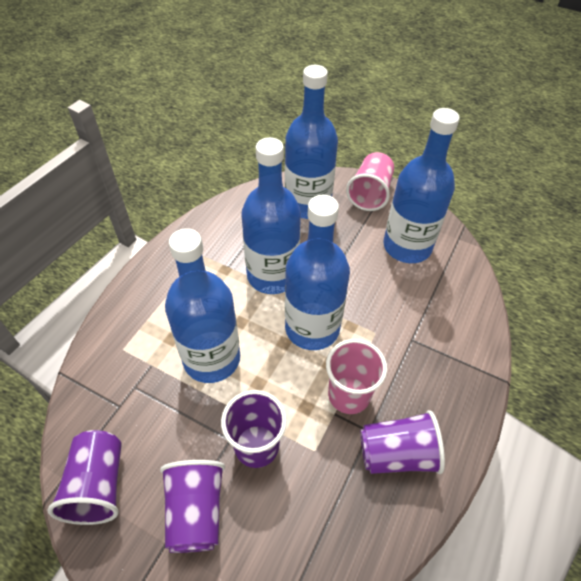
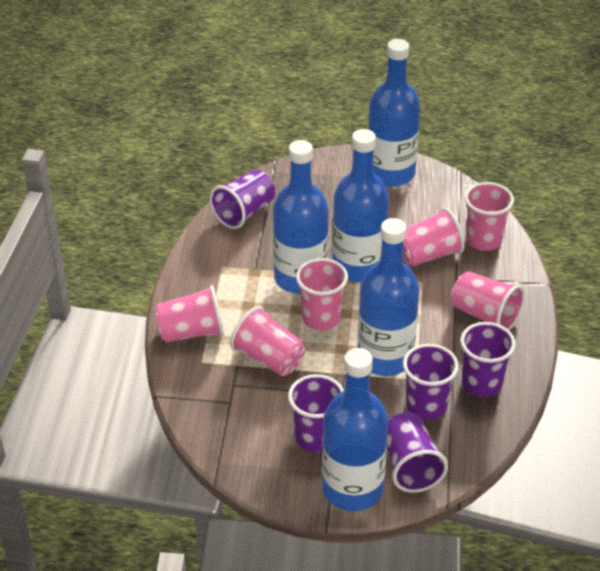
pink cup: 2 -> 6
purple cup: 4 -> 5

